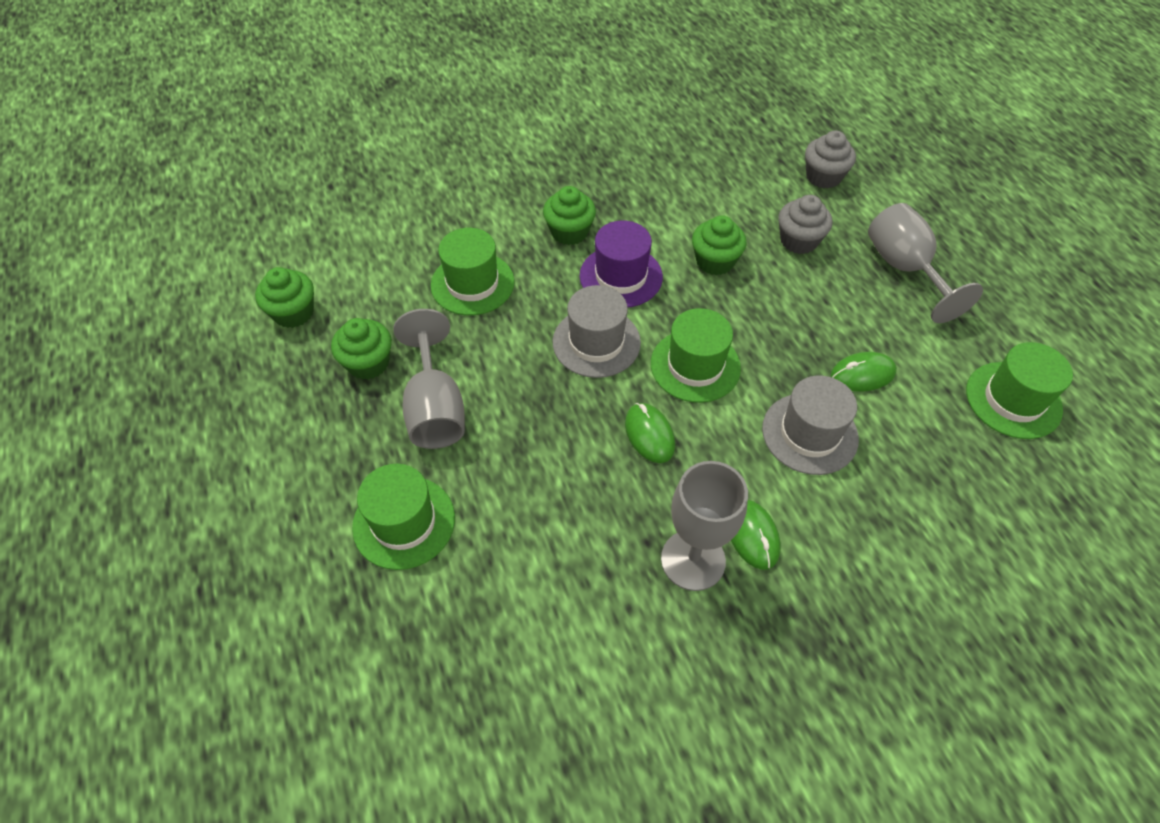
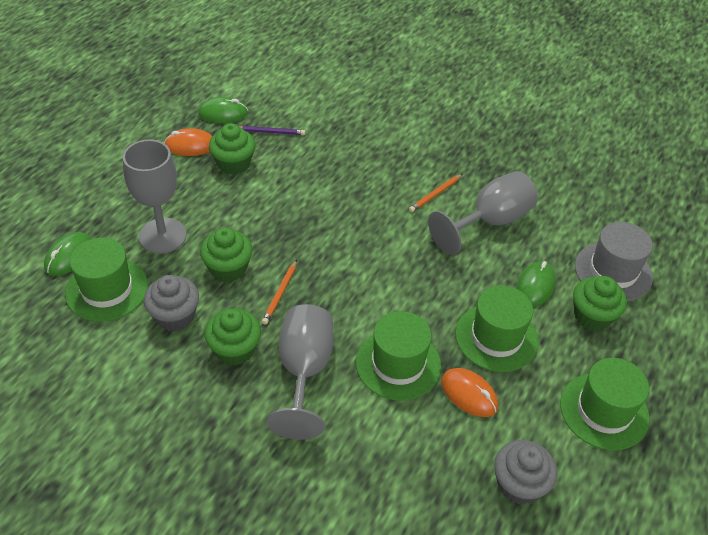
grey hat: 2 -> 1
orange mouse: 0 -> 2
orange pencil: 0 -> 2
purple hat: 1 -> 0
purple pencil: 0 -> 1

